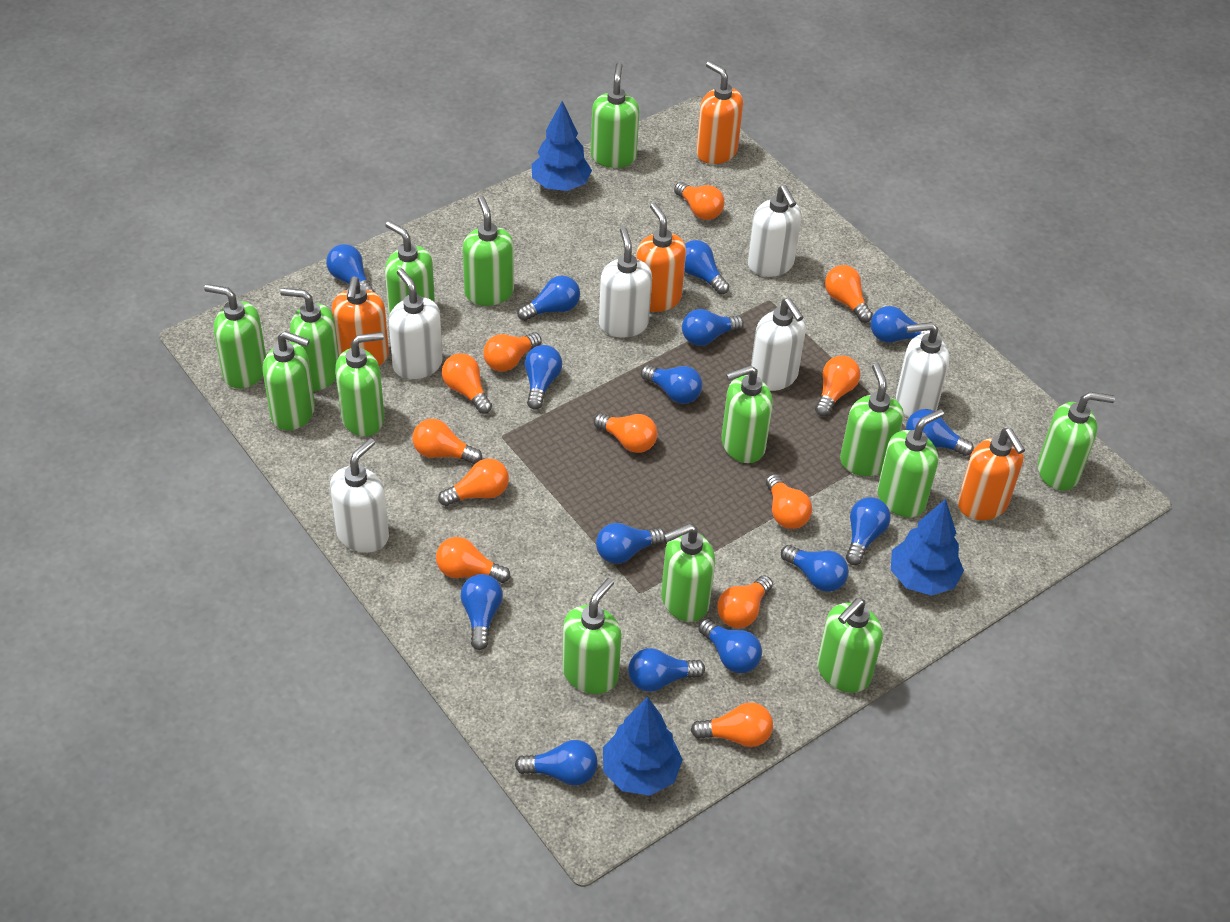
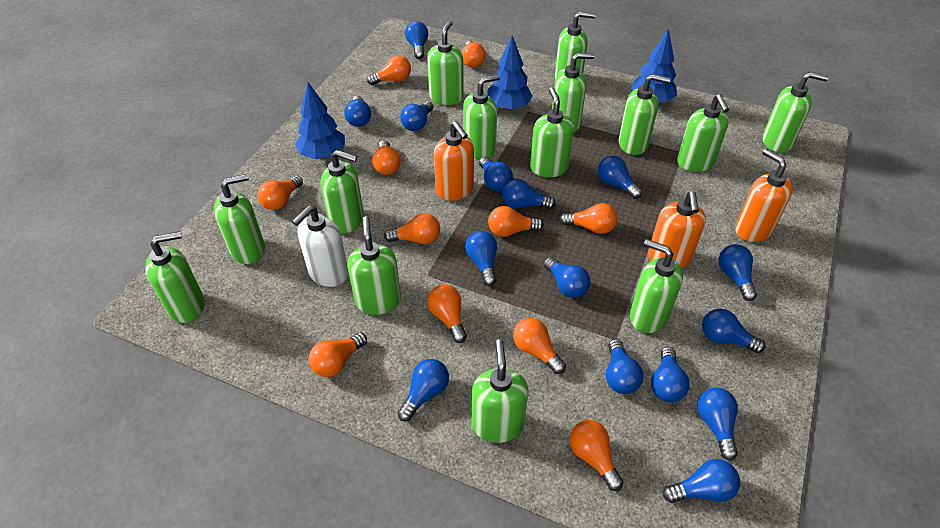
orange light bulb: 12 -> 11
orange soap dispenser: 4 -> 3
white soap dispenser: 6 -> 1

